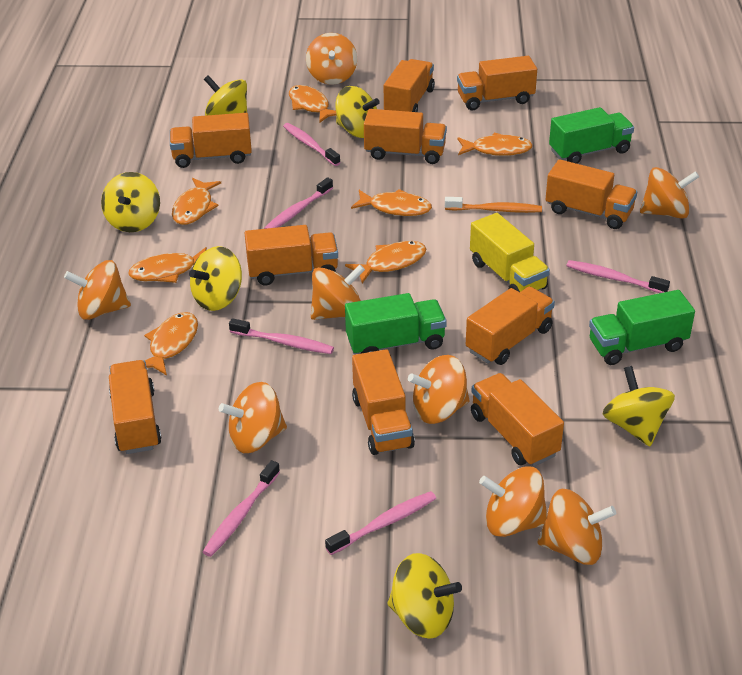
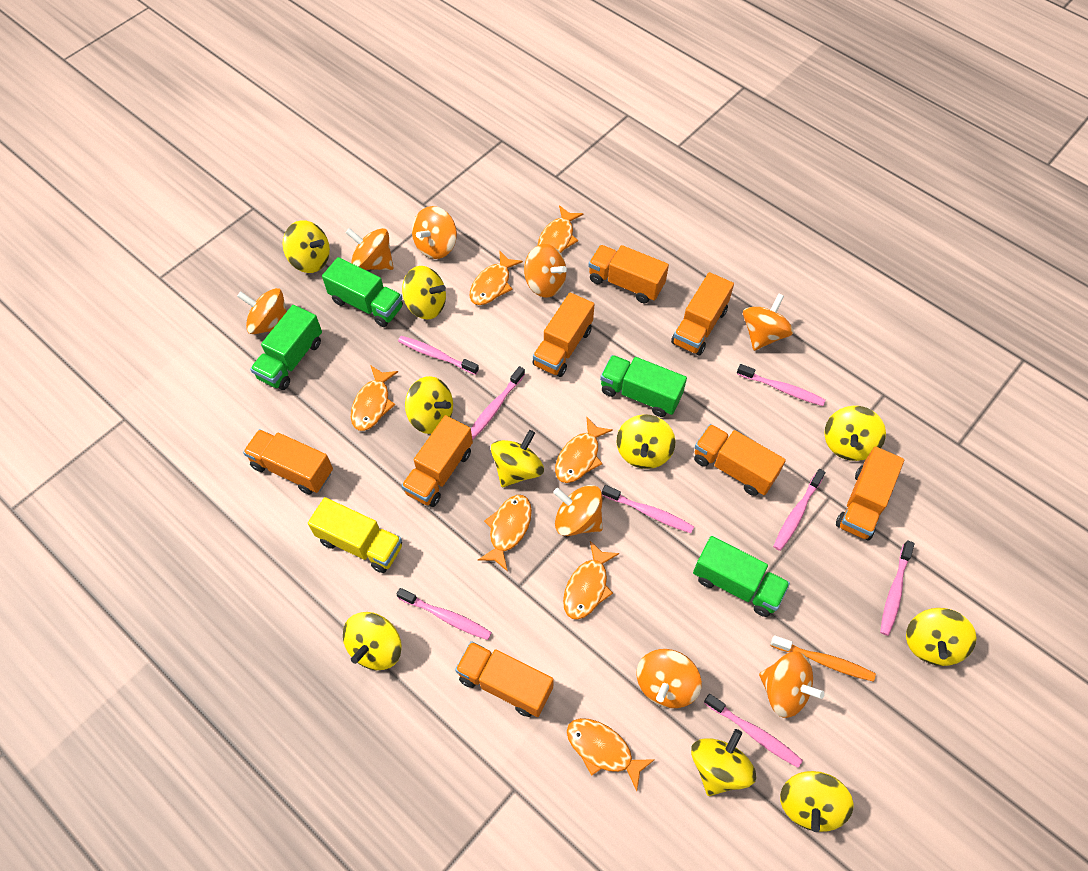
green truck: 3 -> 4
orange truck: 10 -> 8
pink toothbrush: 6 -> 8
yellow spinning top: 6 -> 10

